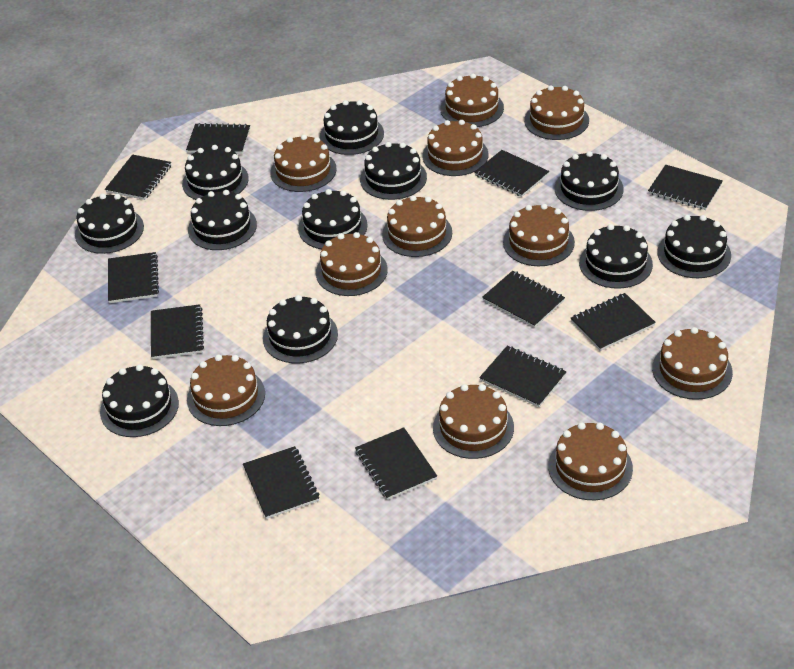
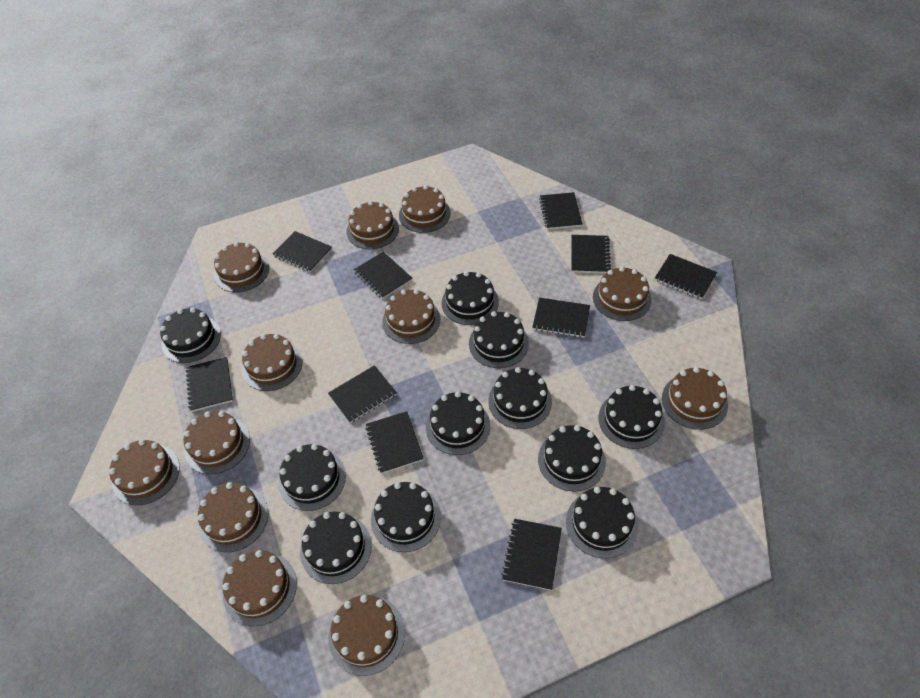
black notebook: 11 -> 10
brown cake: 11 -> 12

